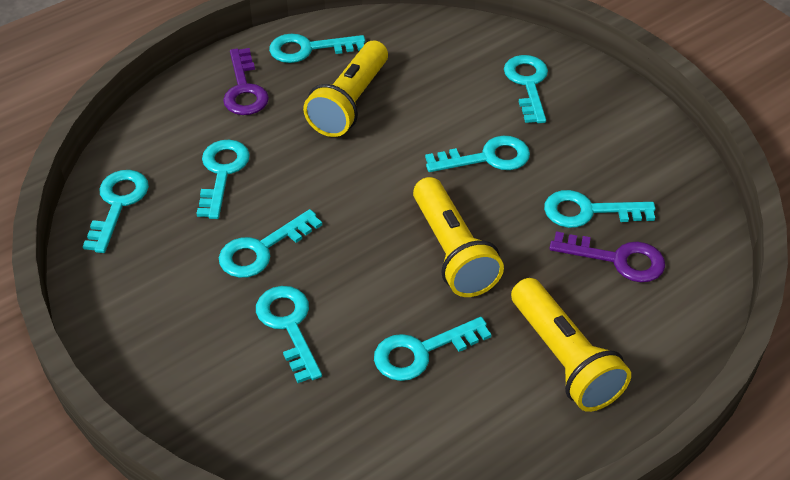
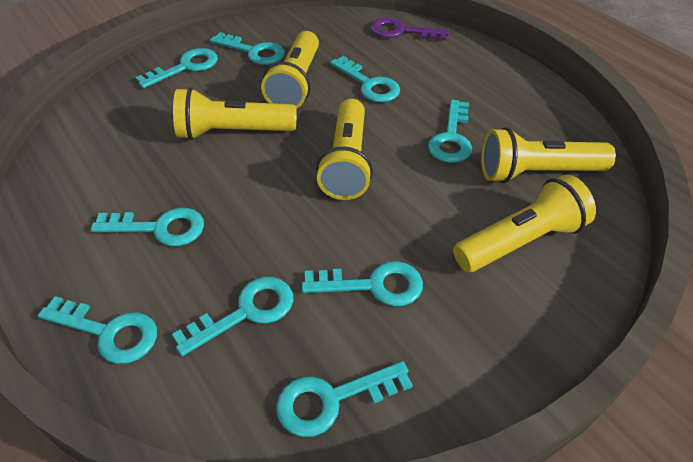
purple key: 2 -> 1
yellow flashlight: 3 -> 5

